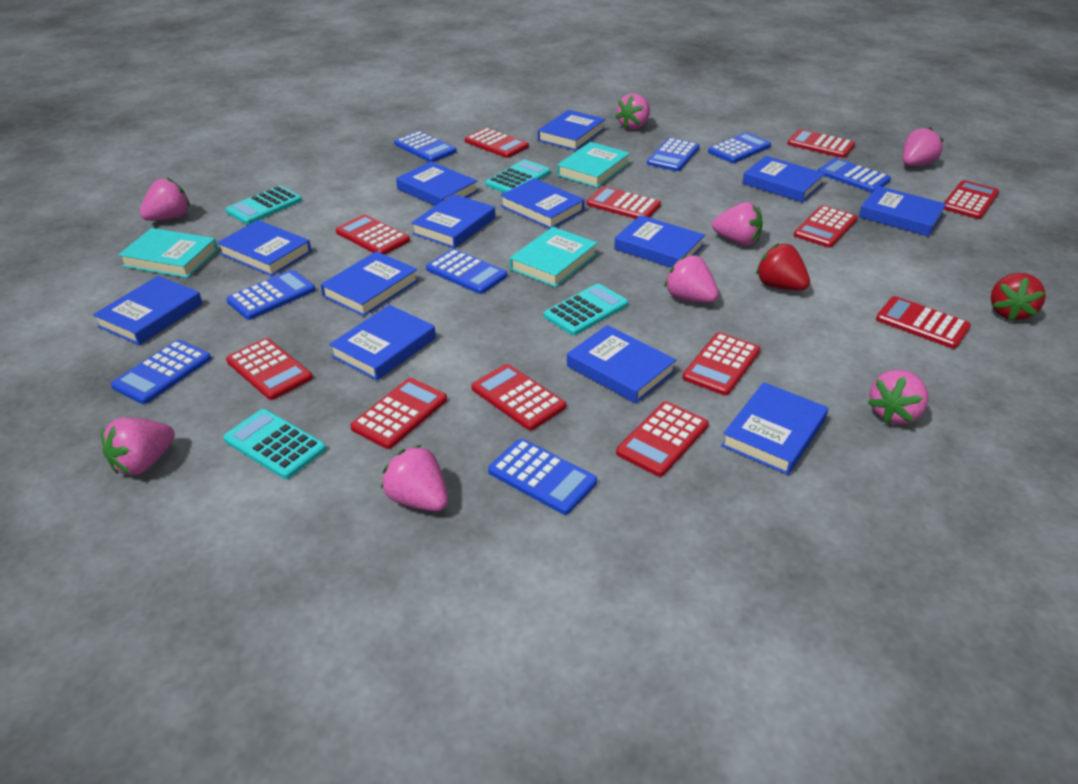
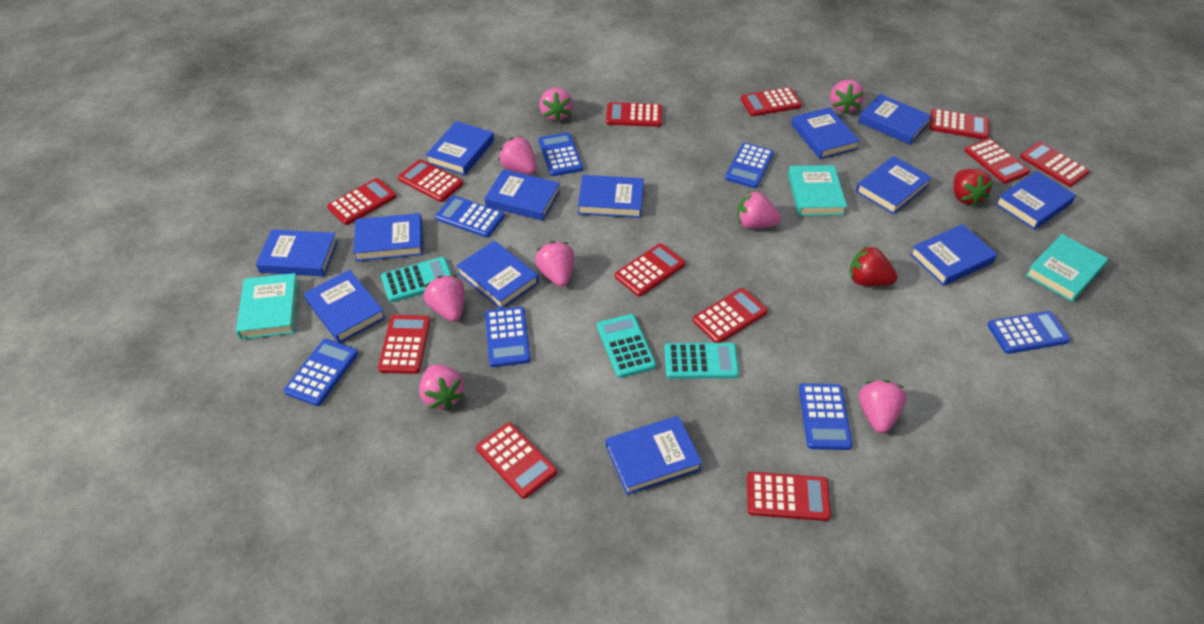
blue calculator: 8 -> 7
turquoise calculator: 4 -> 3

